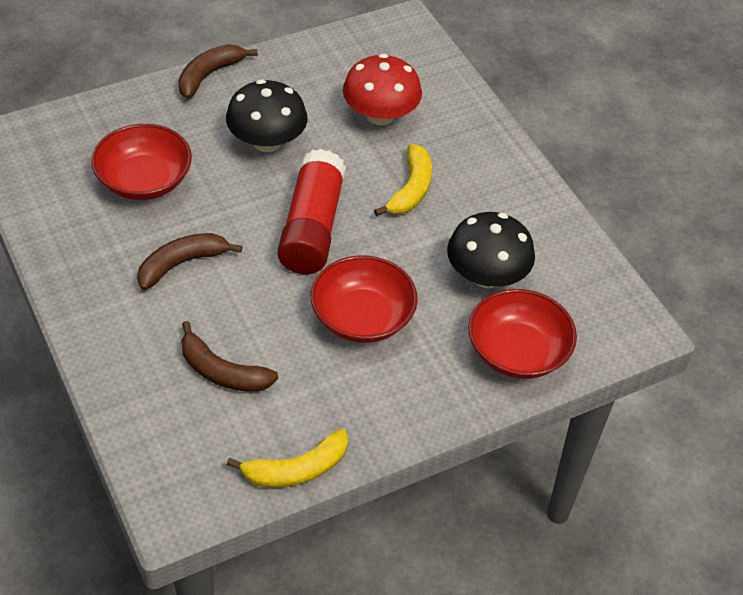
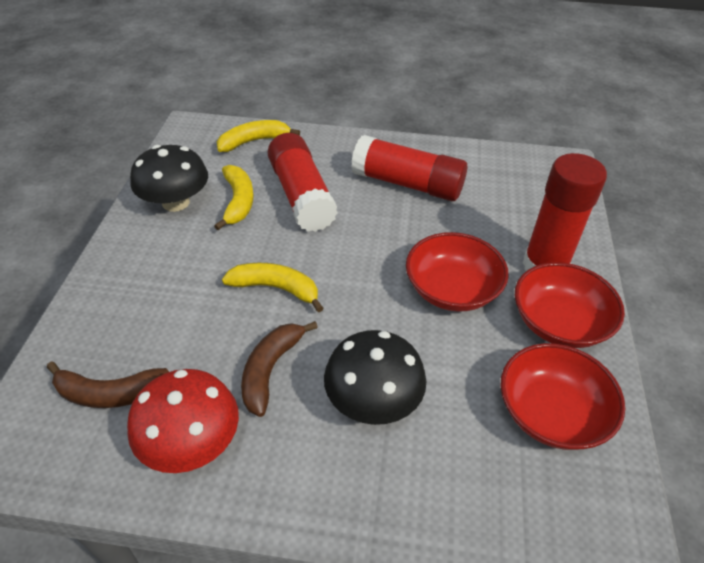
brown banana: 3 -> 2
red glue stick: 1 -> 3
yellow banana: 2 -> 3

